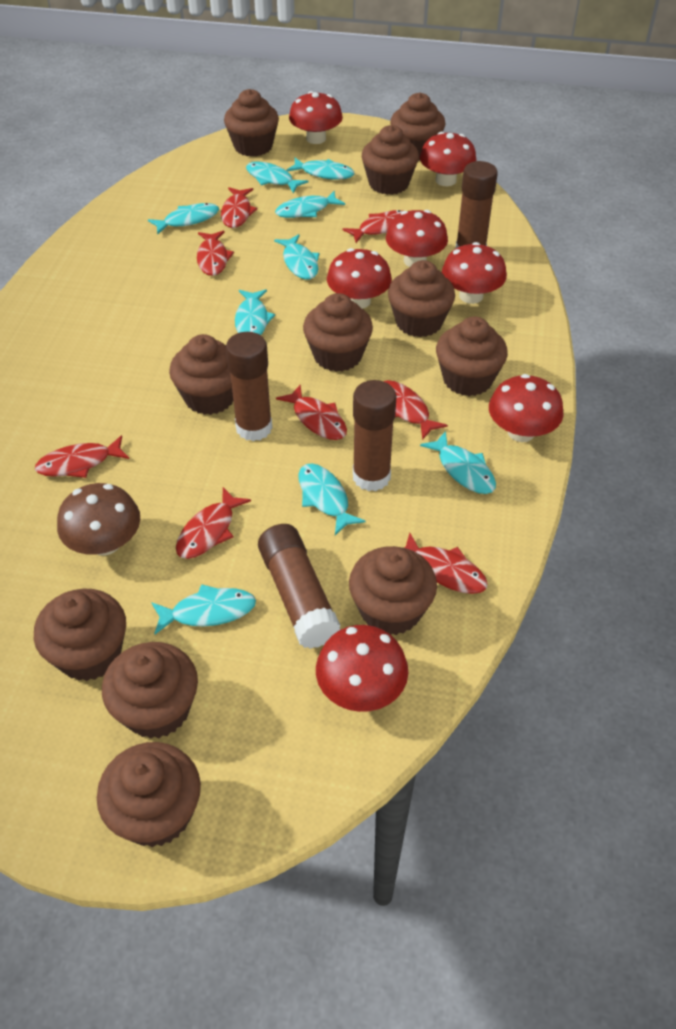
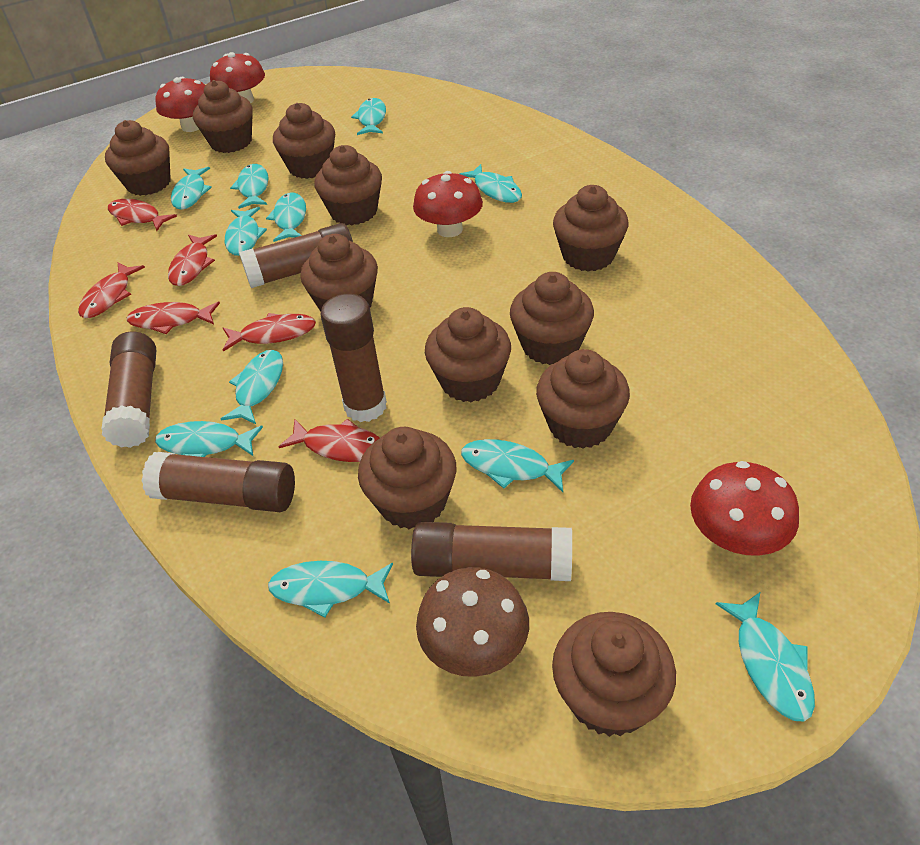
brown glue stick: 4 -> 5
red fish: 8 -> 6
red mushroom: 7 -> 4
turquoise fish: 9 -> 11

